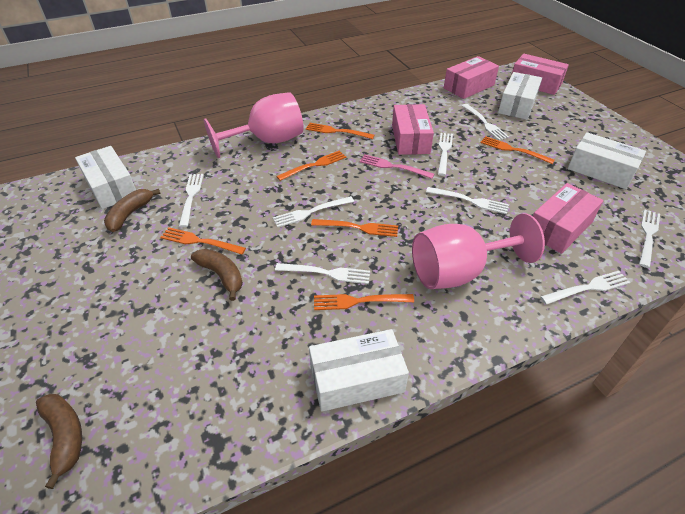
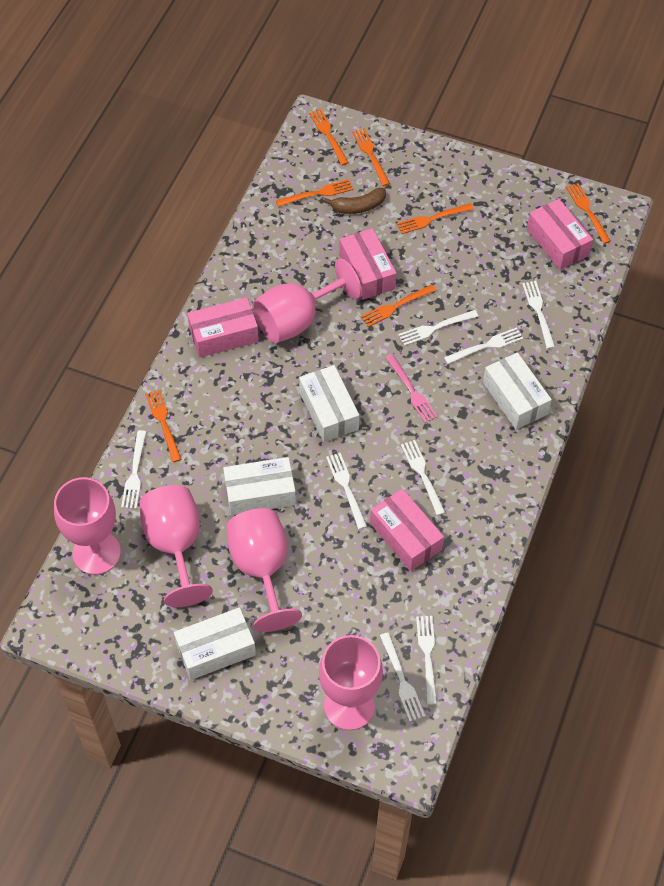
brown banana: 3 -> 1
orange fork: 6 -> 7
pink goblet: 2 -> 5

